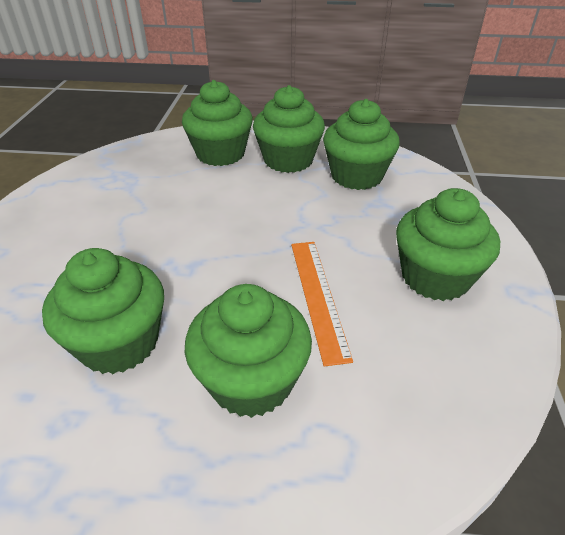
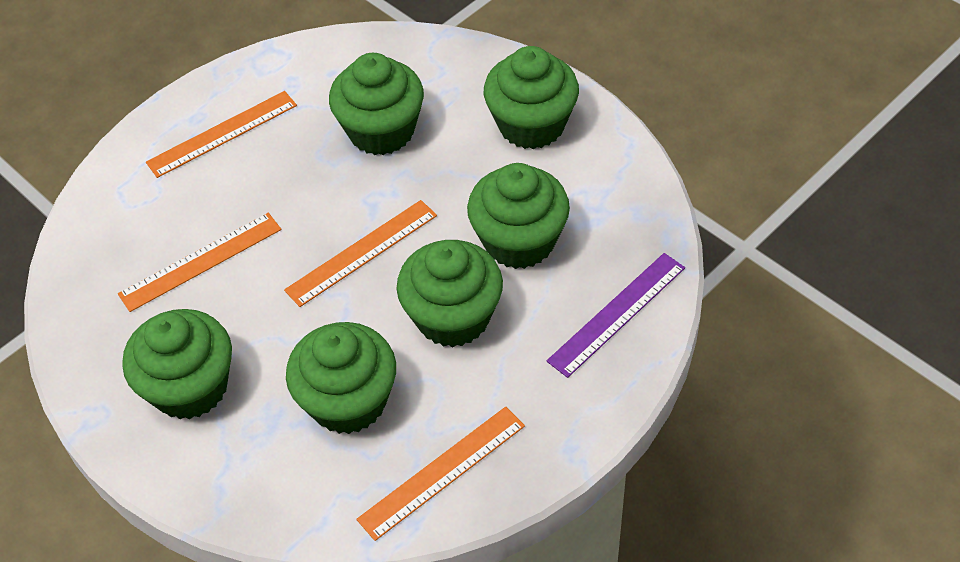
orange ruler: 1 -> 4
purple ruler: 0 -> 1

